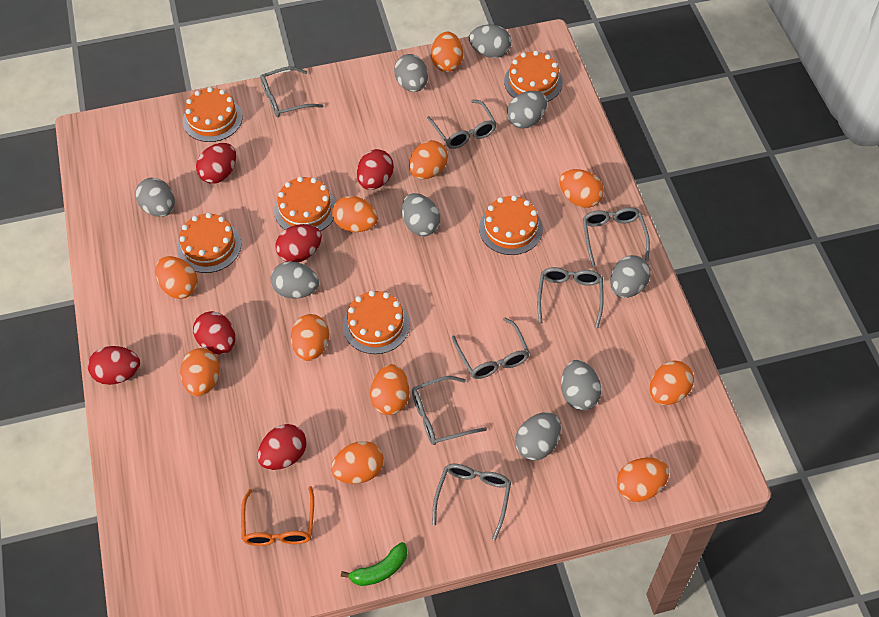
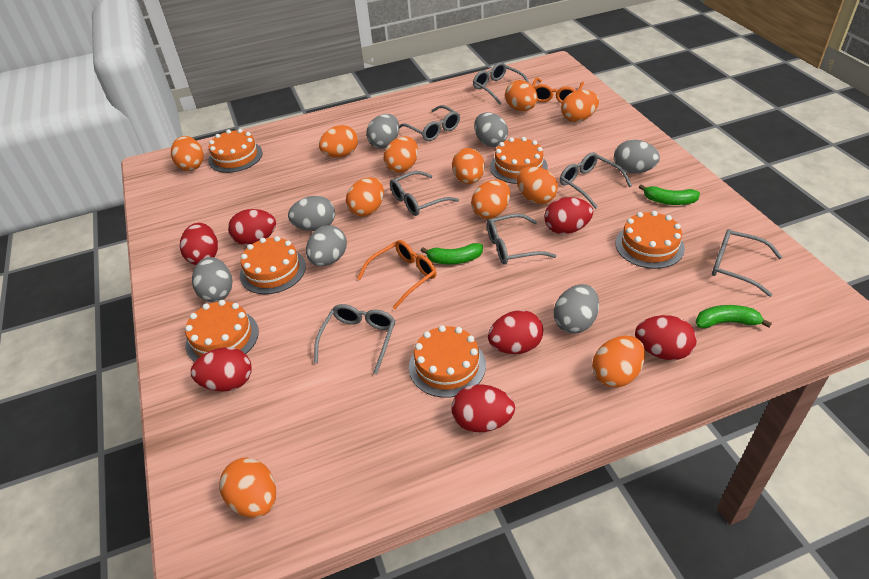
green banana: 1 -> 3
grey egg: 9 -> 7
orange glasses: 1 -> 2
red egg: 6 -> 7

